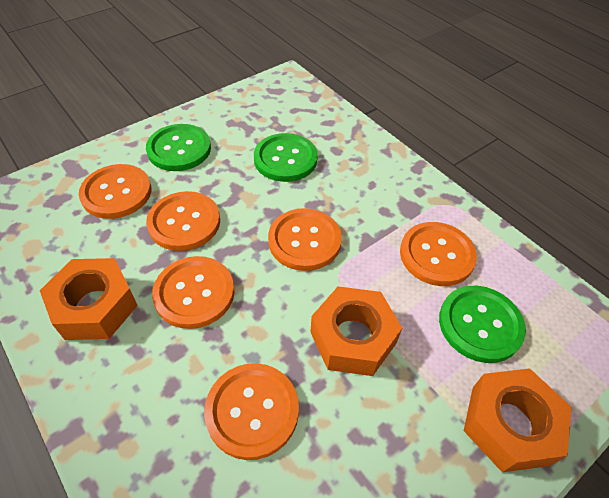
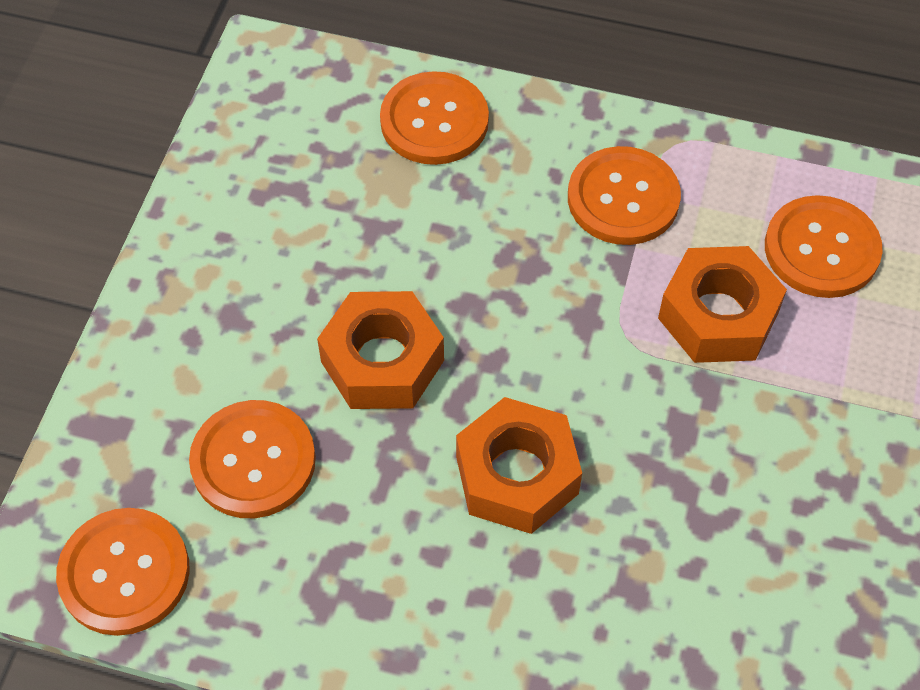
green button: 3 -> 0
orange button: 6 -> 5

